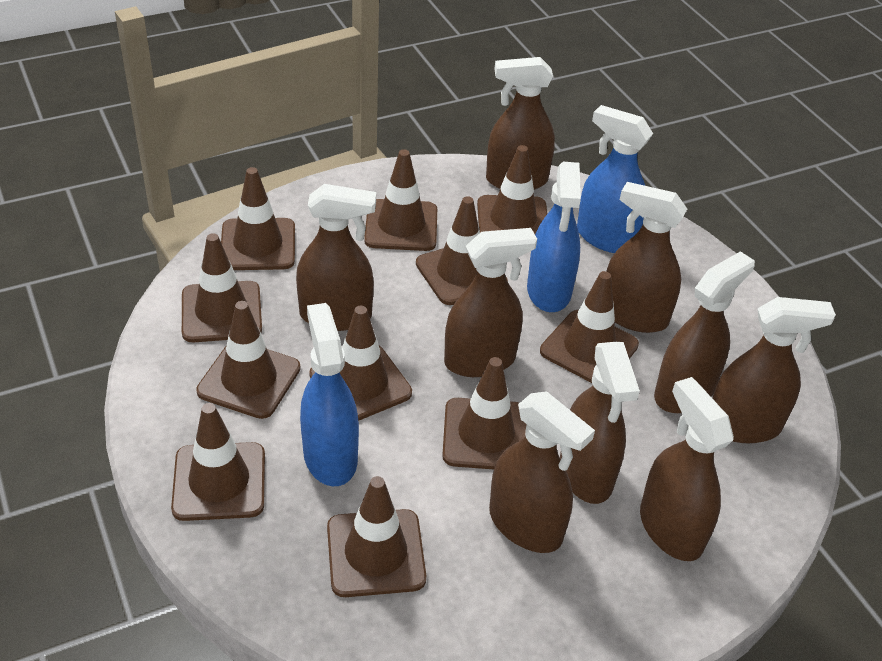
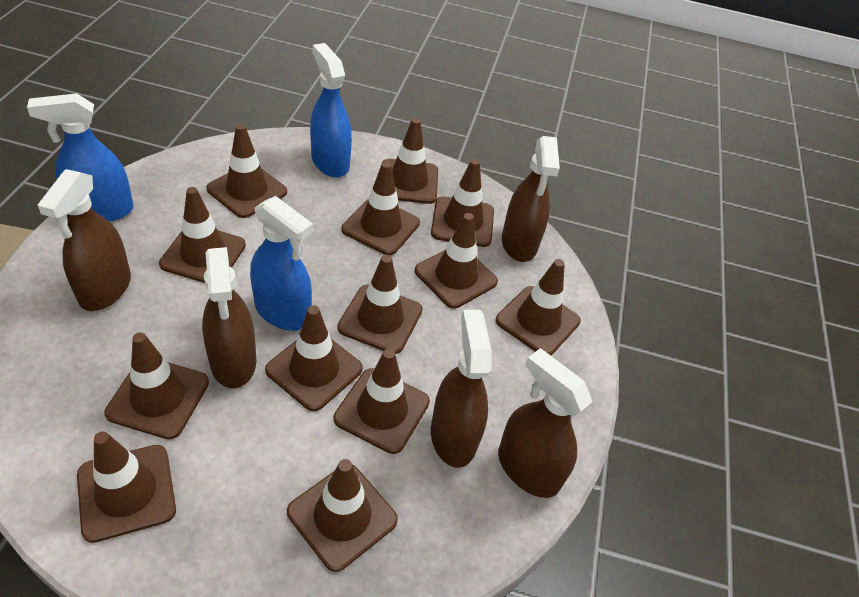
brown spray bottle: 9 -> 5
brown traffic cone: 11 -> 13

